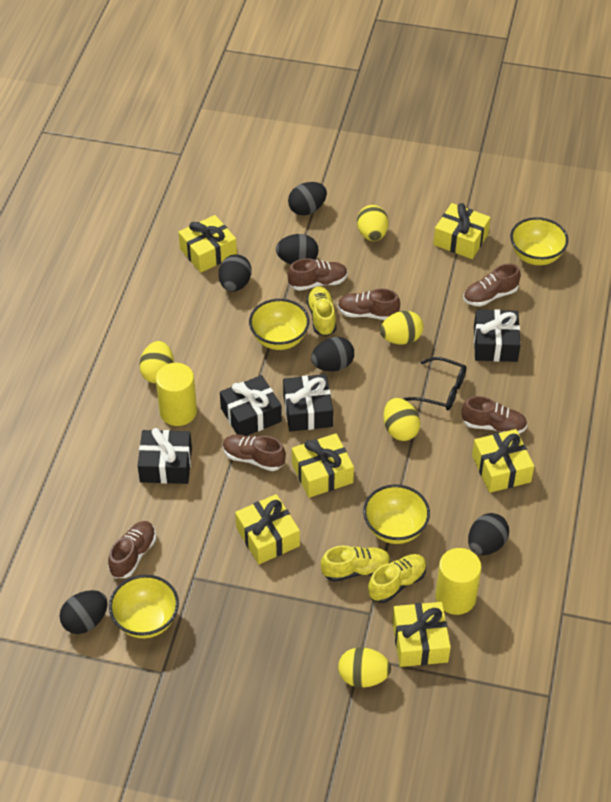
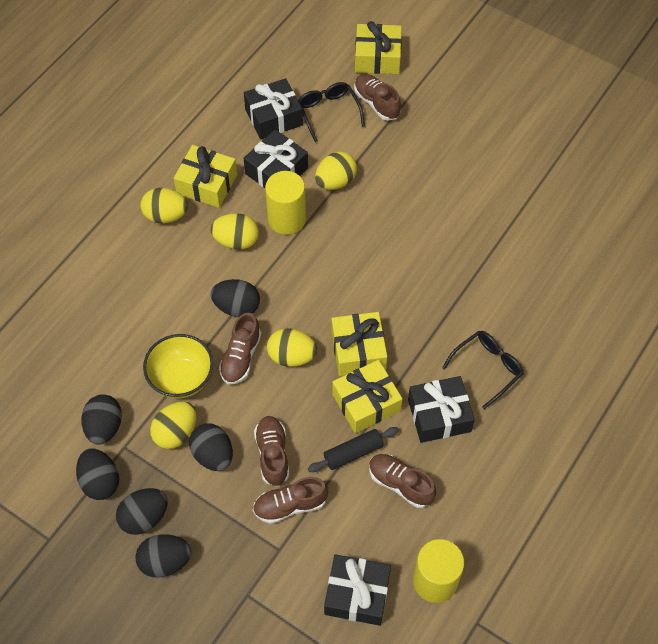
black glasses: 1 -> 2
black rolling pin: 0 -> 1
brown shoe: 6 -> 5
yellow bowl: 4 -> 1
yellow gift: 6 -> 4
yellow shoe: 3 -> 0

